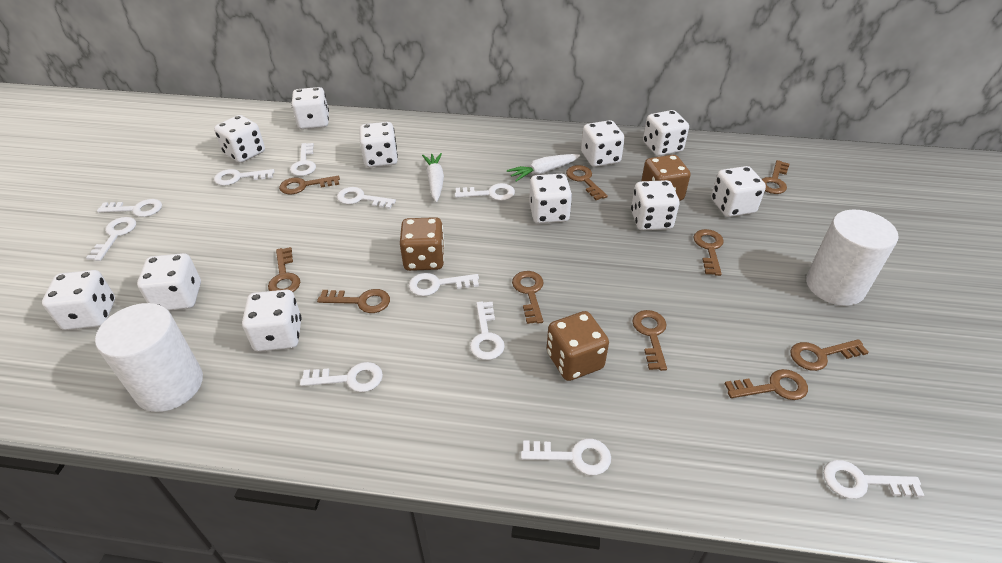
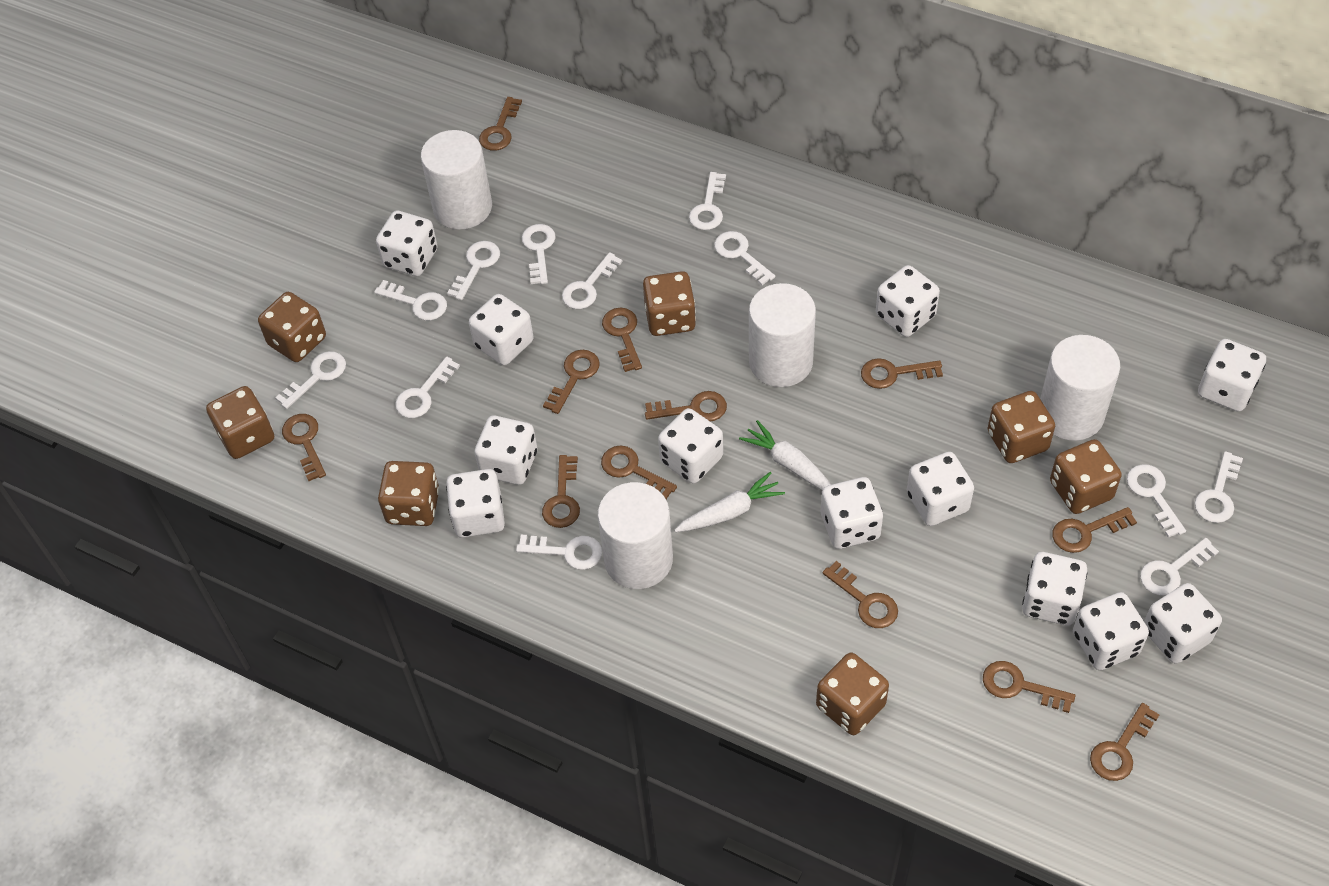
brown dice: 3 -> 7
brown key: 10 -> 12
white cylinder: 2 -> 4
white dice: 11 -> 12
white key: 11 -> 12

